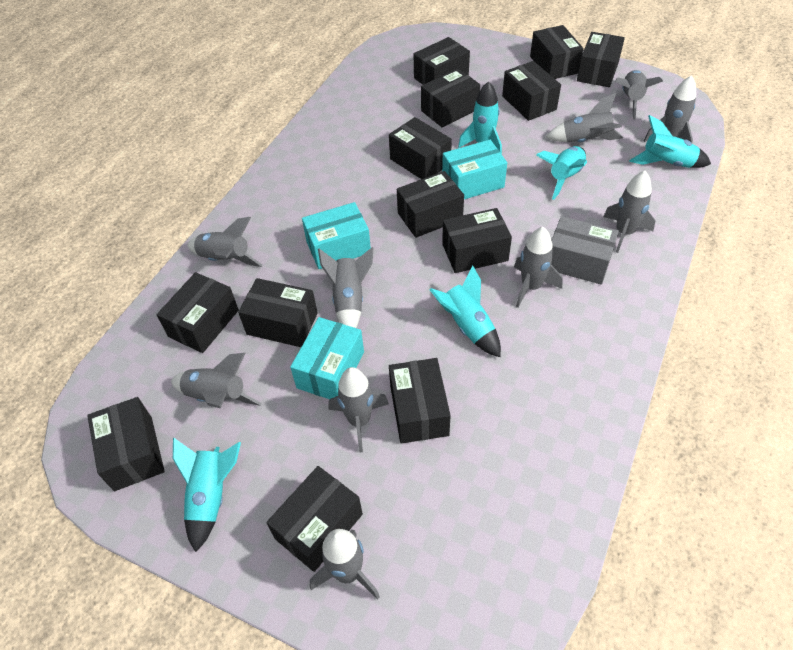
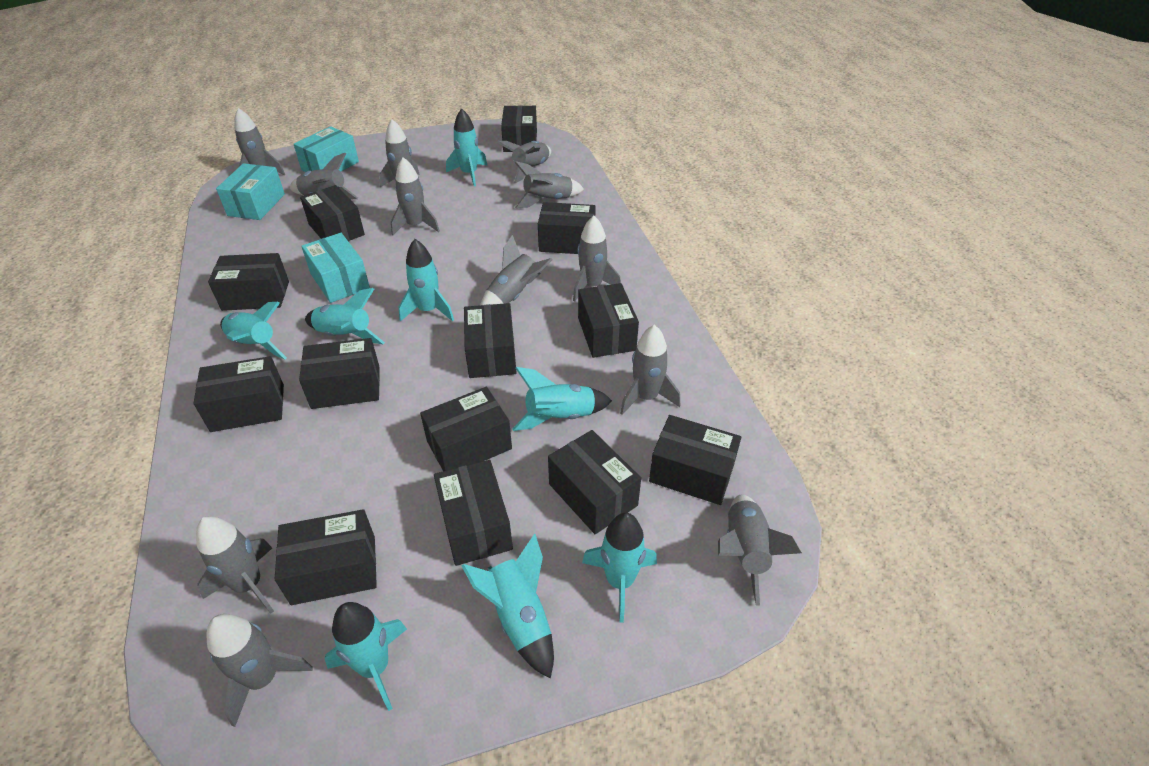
grey box: 1 -> 0
grey rocket: 10 -> 12
turquoise rocket: 5 -> 8

